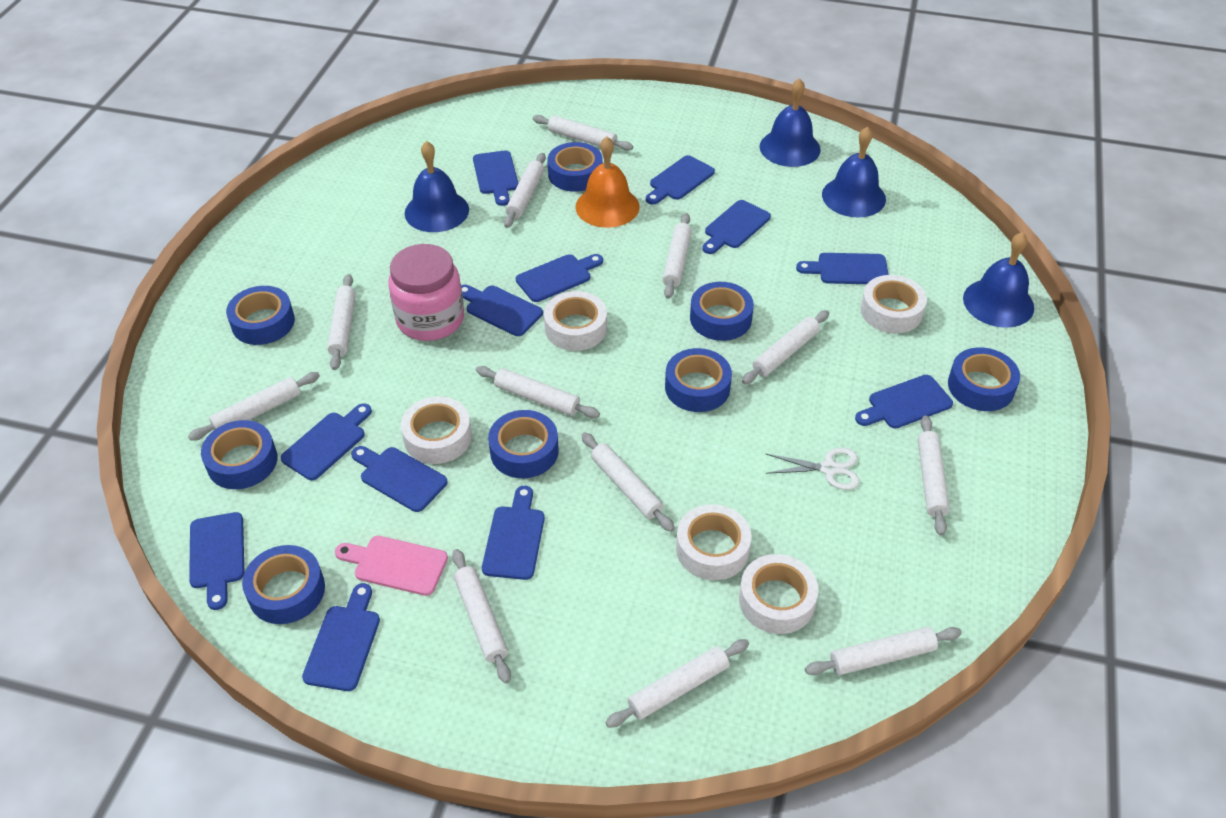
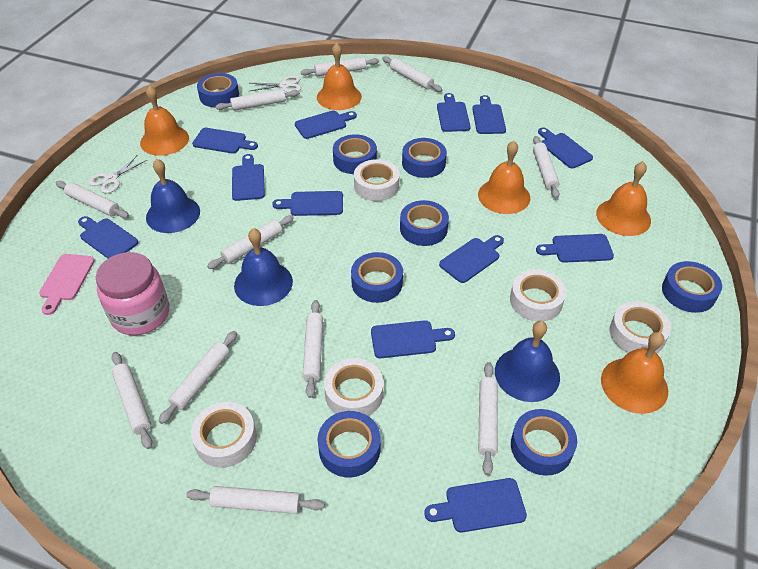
blue bell: 4 -> 3
orange bell: 1 -> 5
white rolling pin: 12 -> 11
white scissors: 1 -> 2

